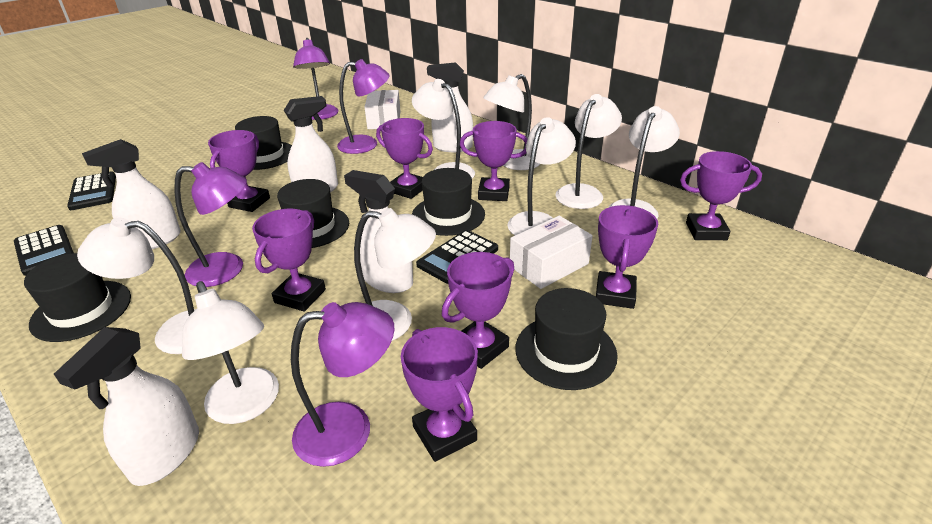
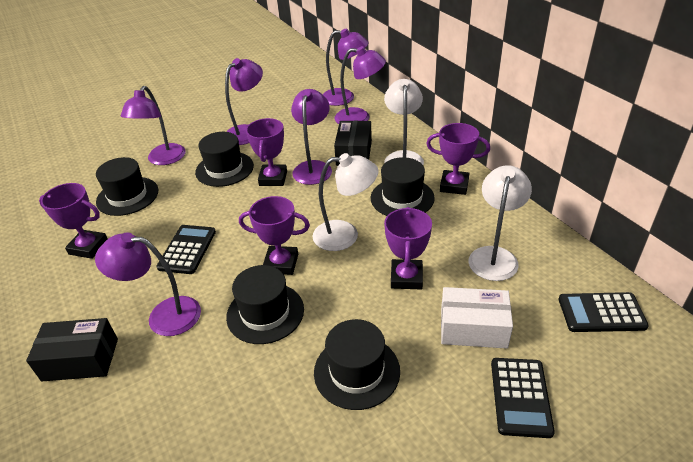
black box: 0 -> 2
purple lamp: 4 -> 6
purple trophy: 8 -> 5
white box: 2 -> 1
white lamp: 8 -> 3
white spray bottle: 5 -> 0

